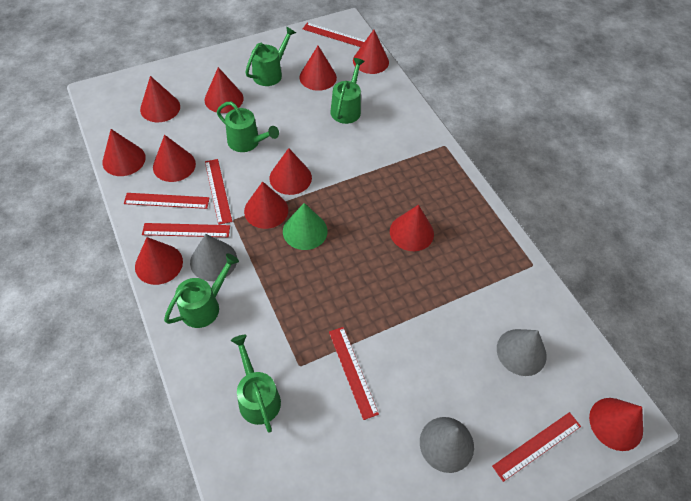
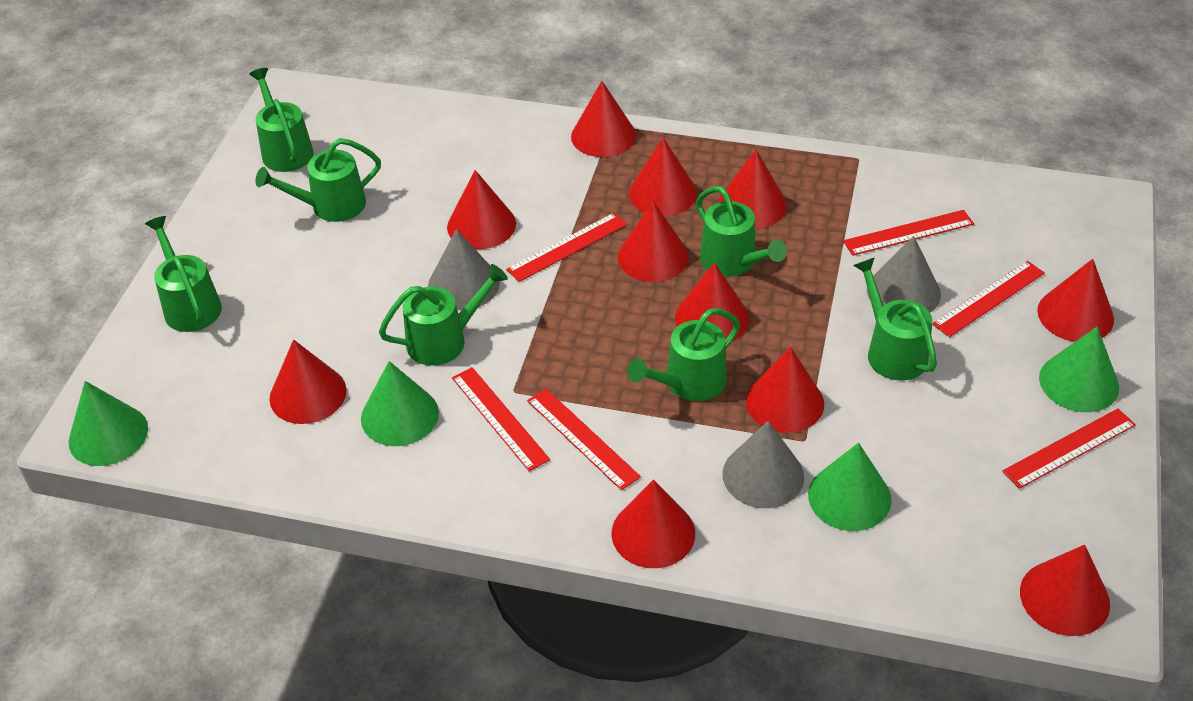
green cone: 1 -> 4
green watering can: 5 -> 7

